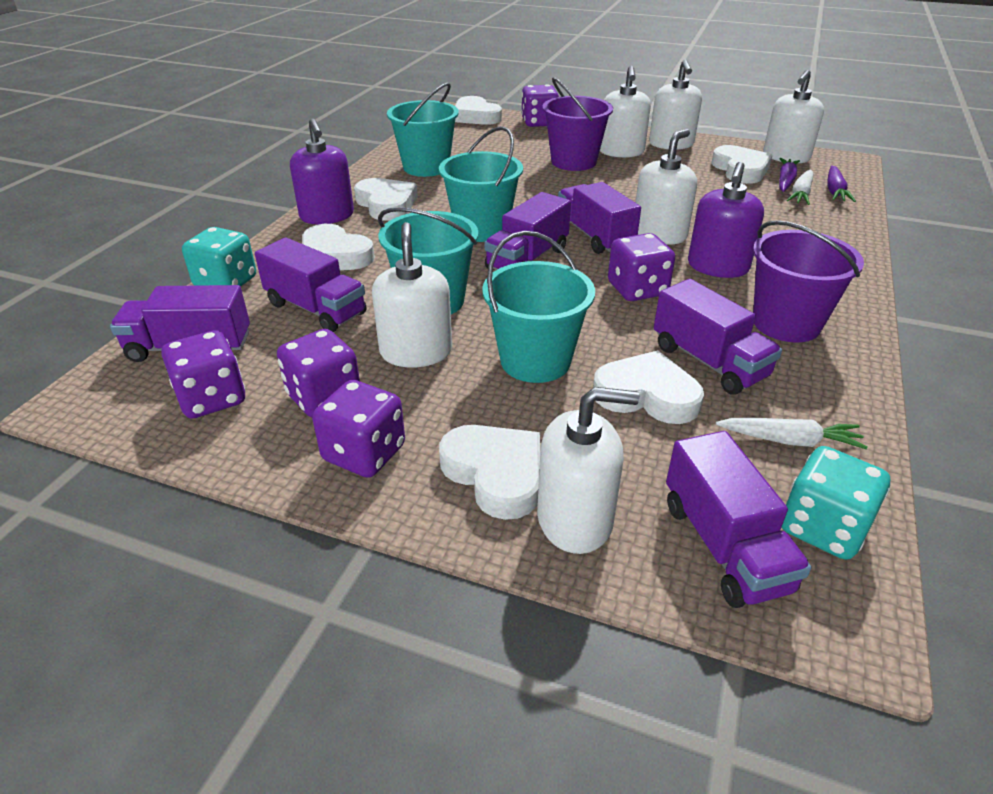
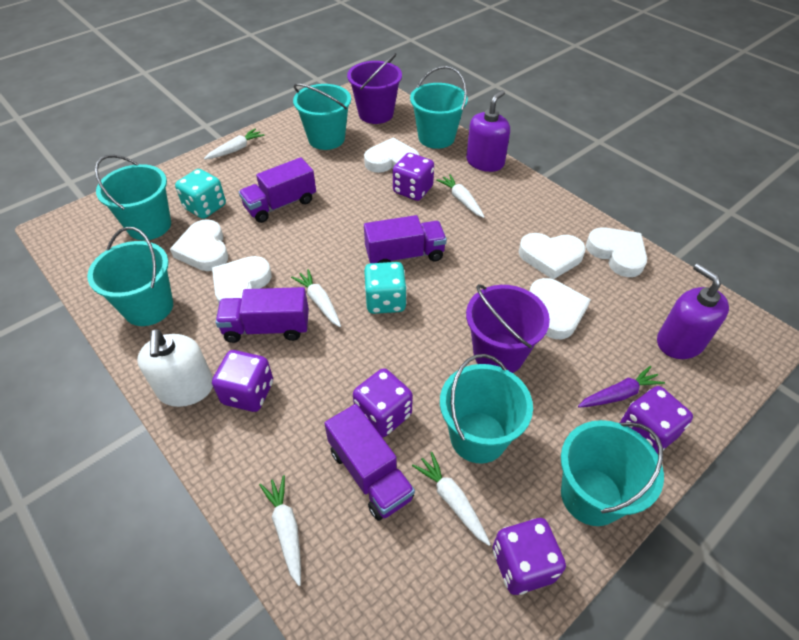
purple carrot: 2 -> 1
purple truck: 6 -> 4
turquoise bucket: 4 -> 6
white carrot: 2 -> 5
white soap dispenser: 6 -> 1

